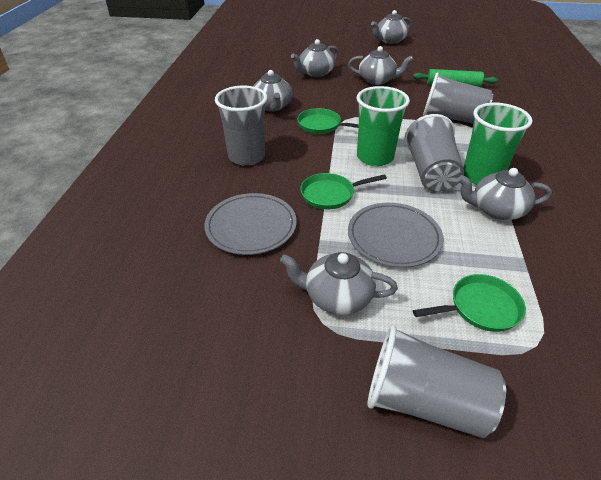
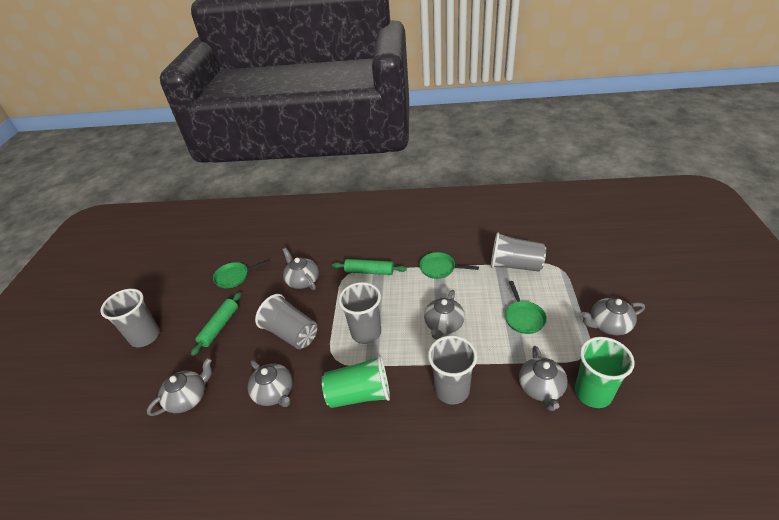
green rolling pin: 1 -> 2
grey cup: 4 -> 5
grey plate: 2 -> 0

